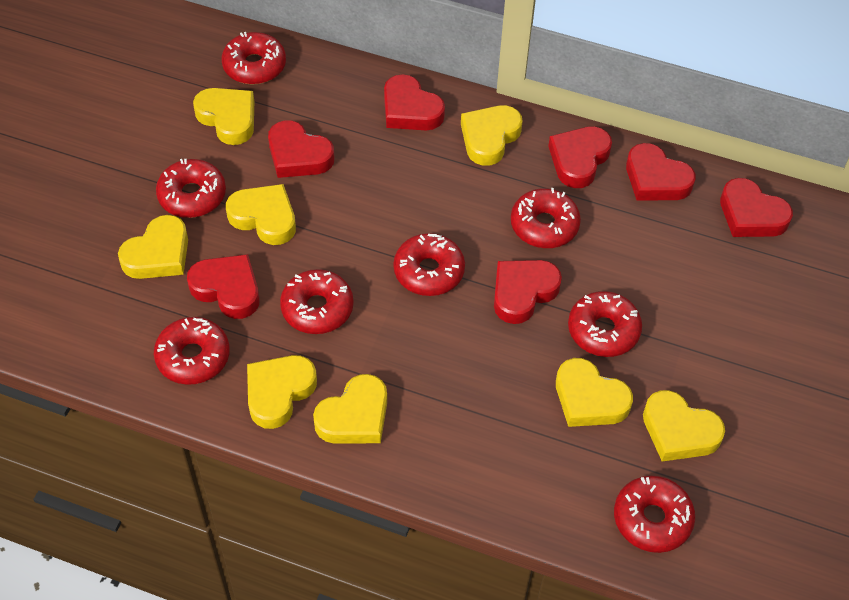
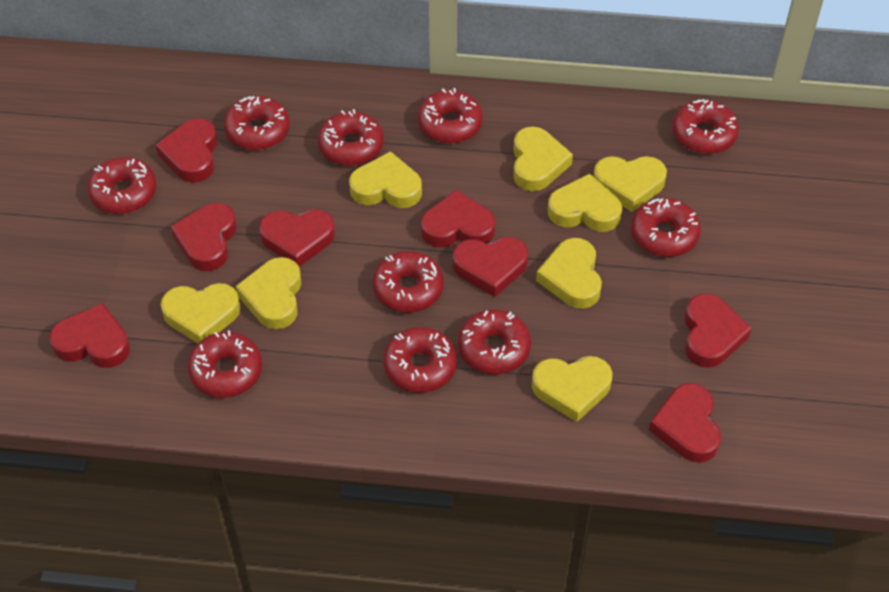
red donut: 8 -> 10
red heart: 7 -> 8

